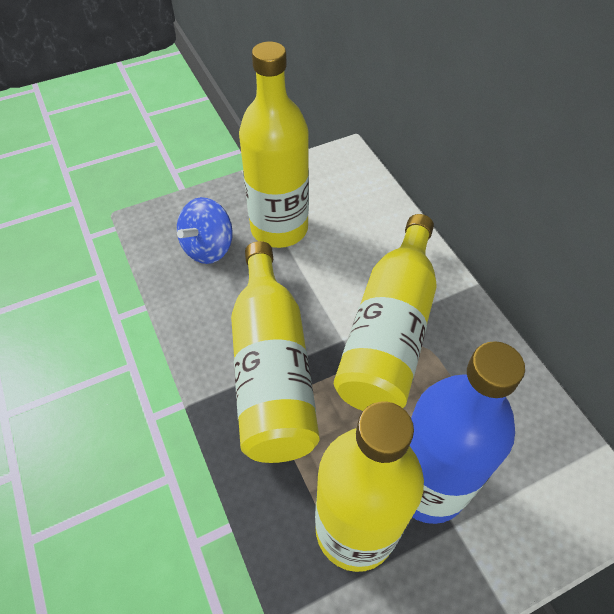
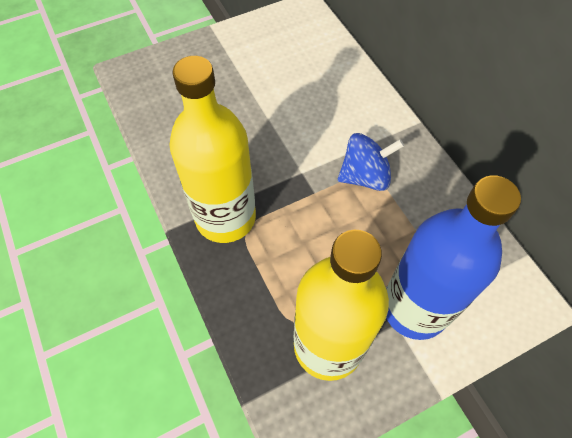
yellow bottle: 4 -> 2

